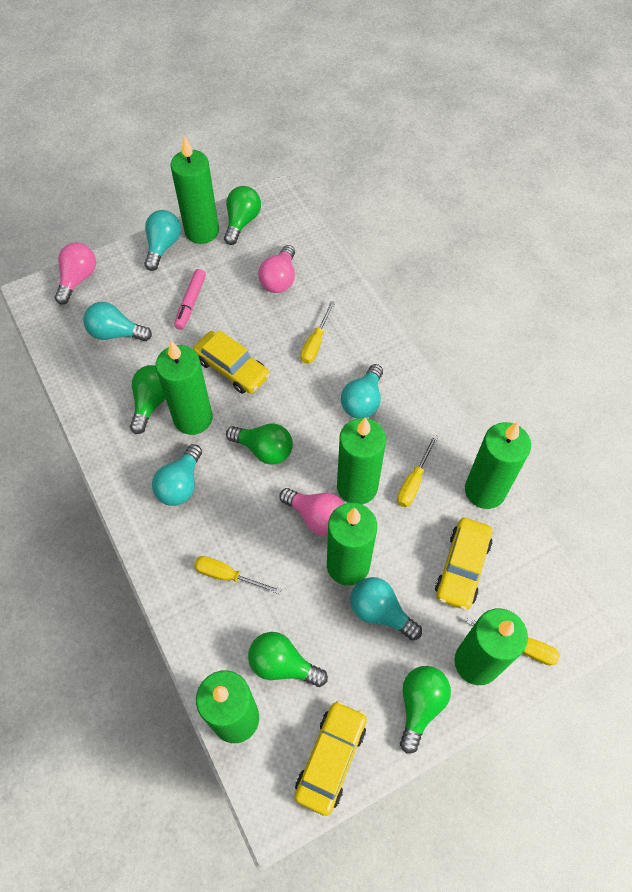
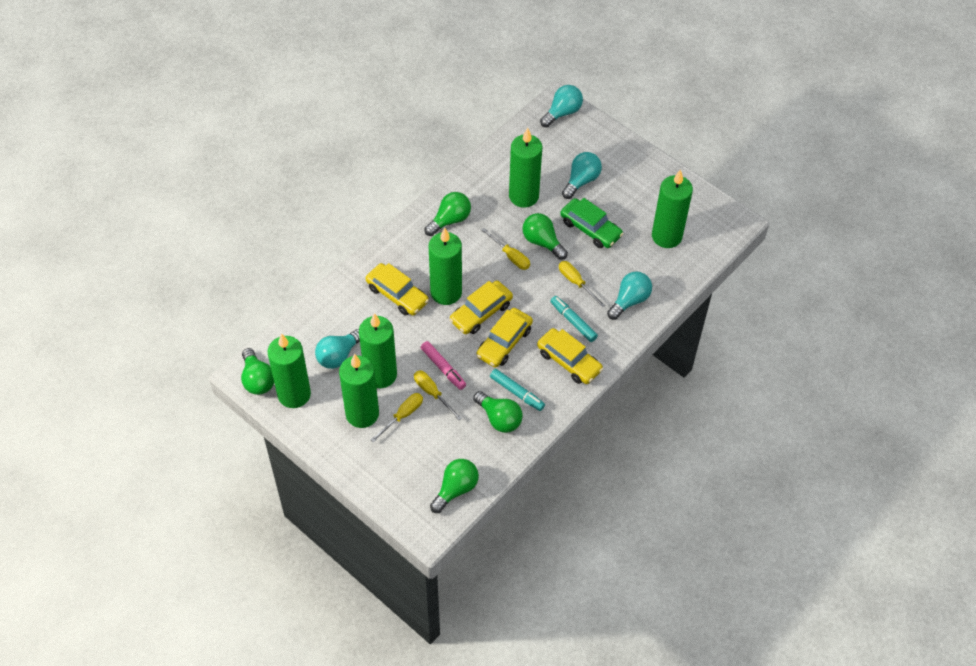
green candle: 7 -> 6
green car: 0 -> 1
pink light bulb: 3 -> 0
turquoise light bulb: 5 -> 4
turquoise marker: 0 -> 2
yellow car: 3 -> 4

